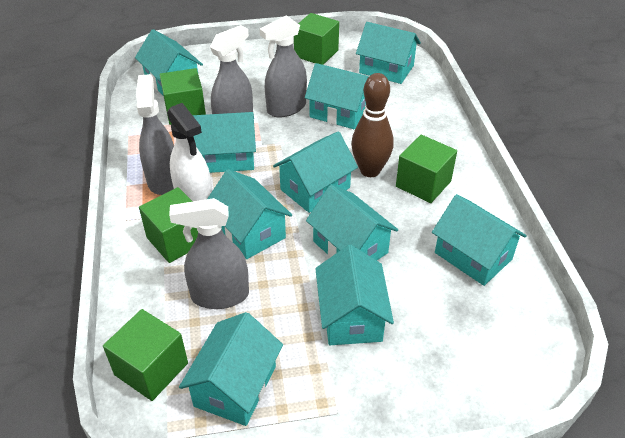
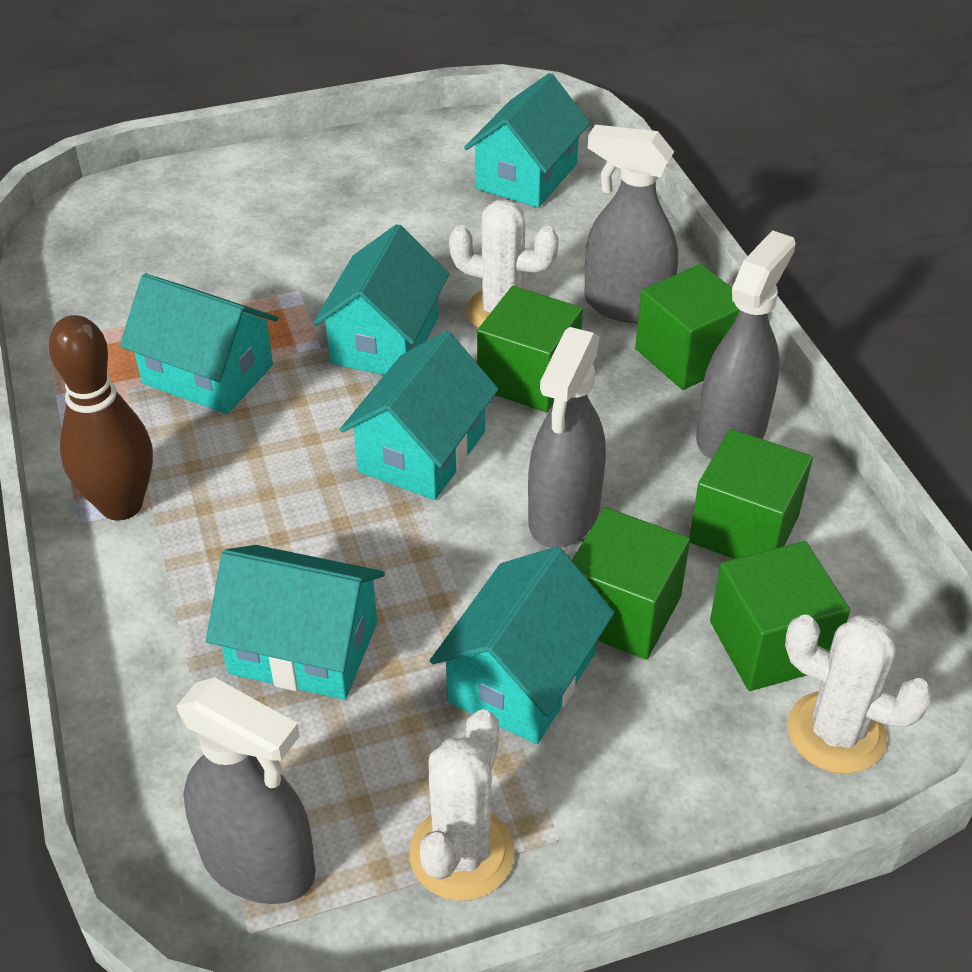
turquoise house: 10 -> 6
white cactus: 0 -> 3
white spray bottle: 1 -> 0

